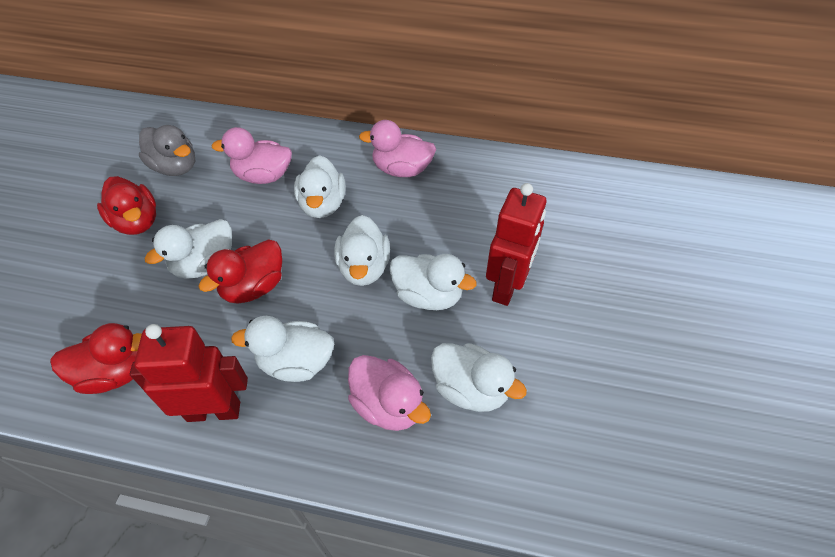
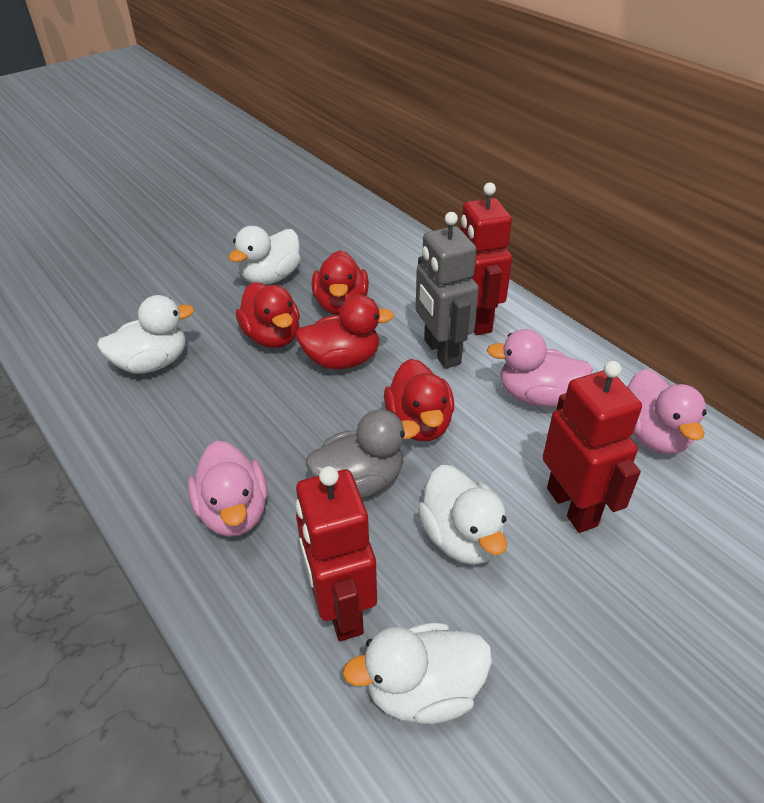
grey robot: 0 -> 1
red duck: 3 -> 4
red robot: 2 -> 3
white duck: 6 -> 4

